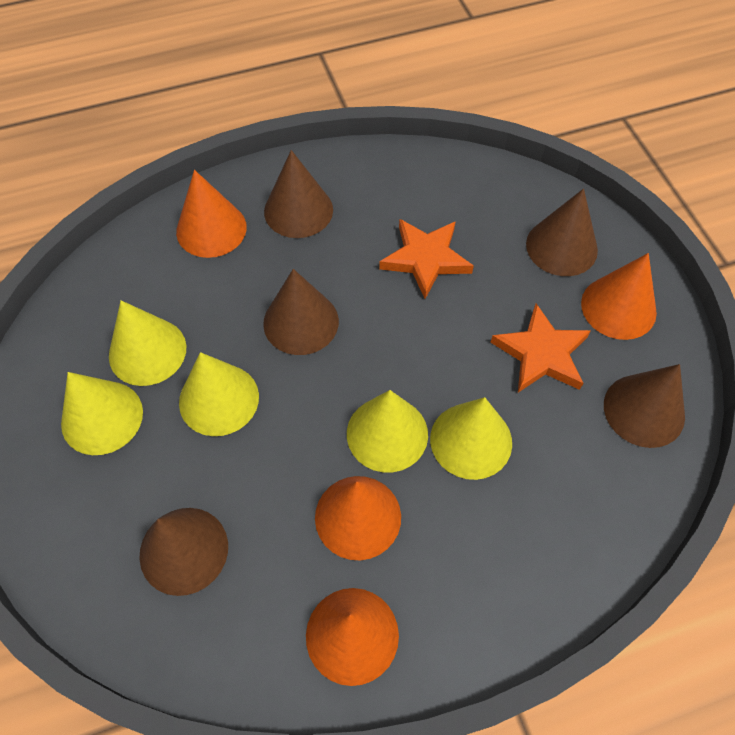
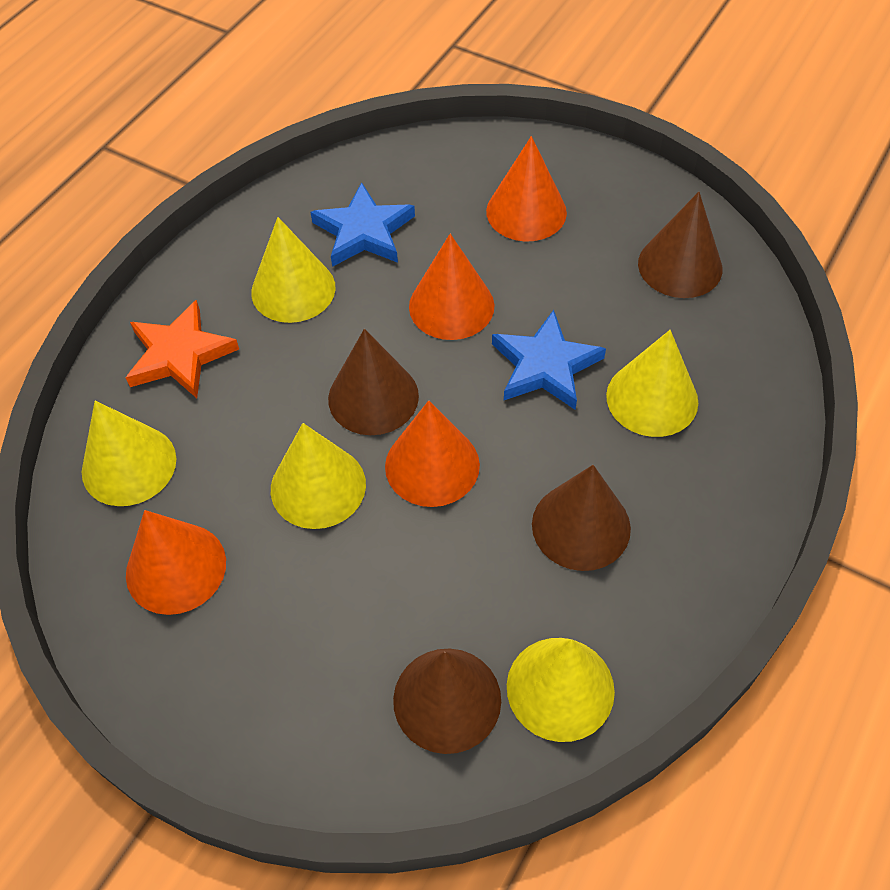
blue star: 0 -> 2
brown cone: 5 -> 4
orange star: 2 -> 1

